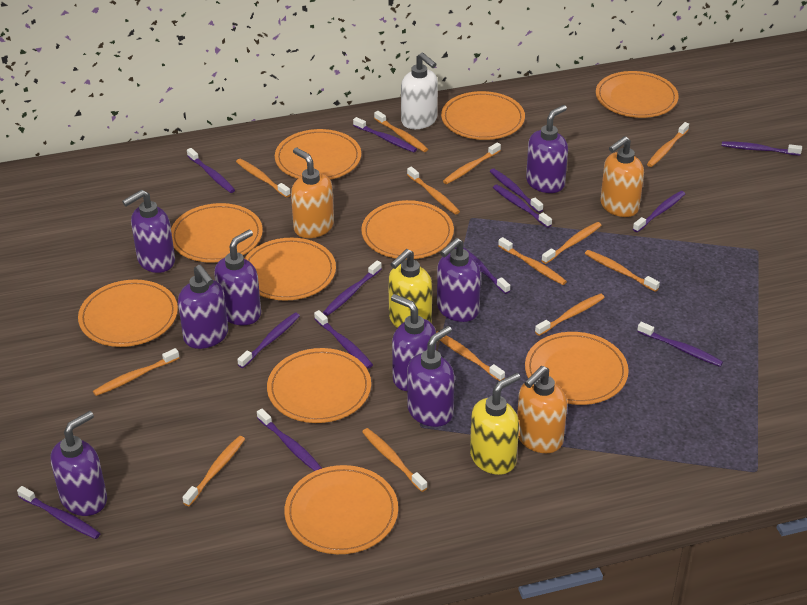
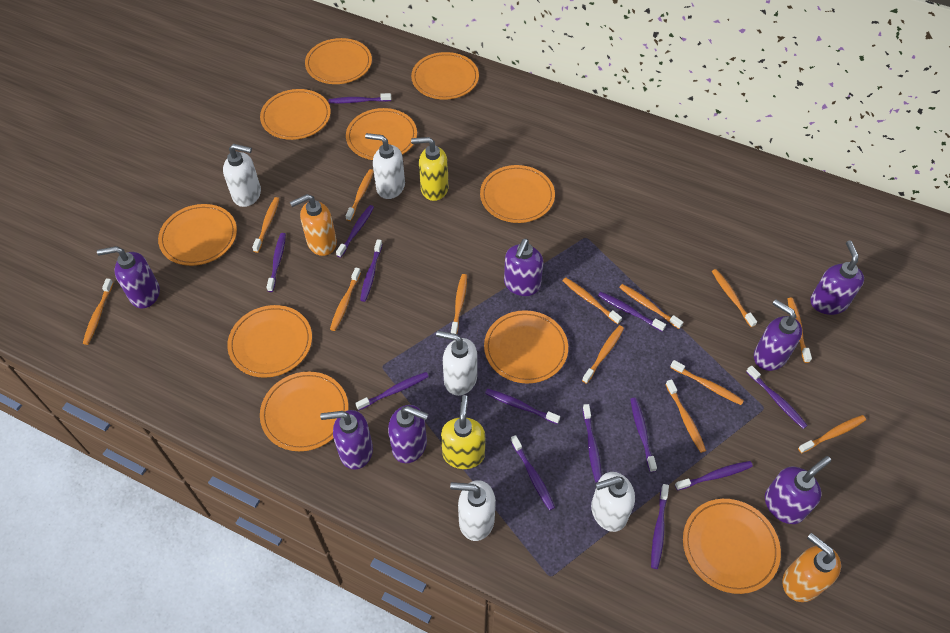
orange soap dispenser: 3 -> 2
purple soap dispenser: 8 -> 7
white soap dispenser: 1 -> 5

